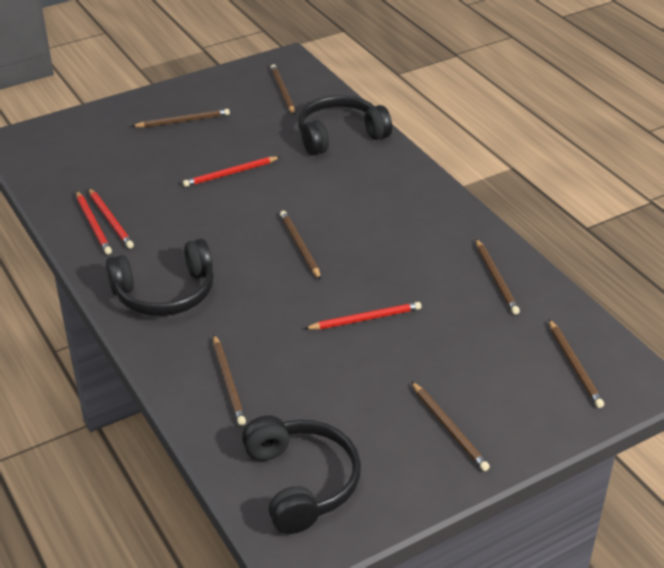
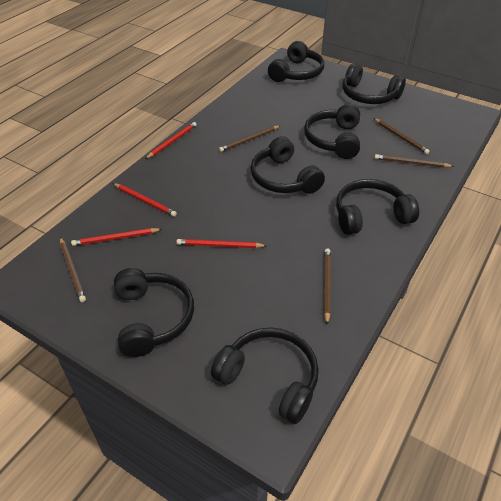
black headphones: 3 -> 7
brown pencil: 7 -> 5

